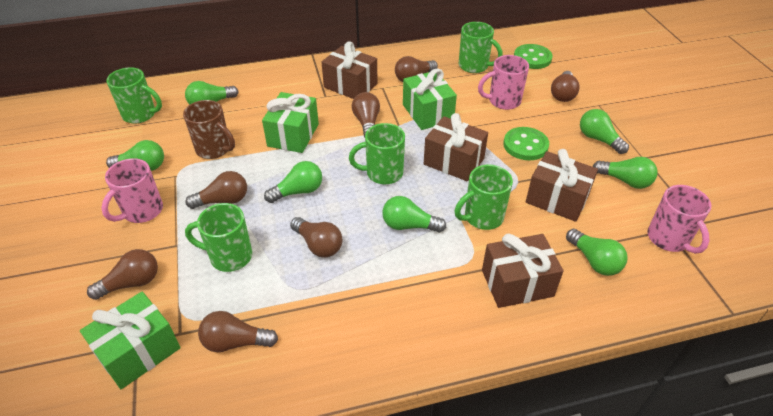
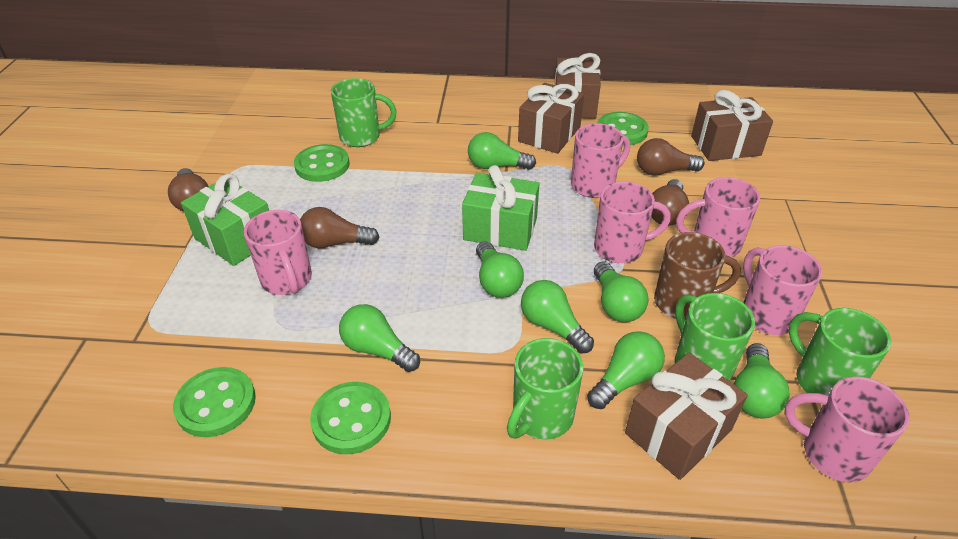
brown light bulb: 7 -> 4
green button: 2 -> 4
green gift: 3 -> 2
green mug: 5 -> 4
pink mug: 3 -> 6

